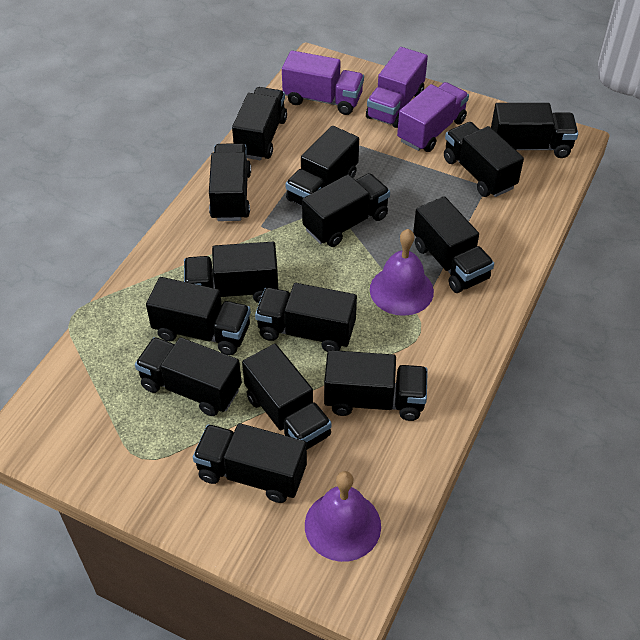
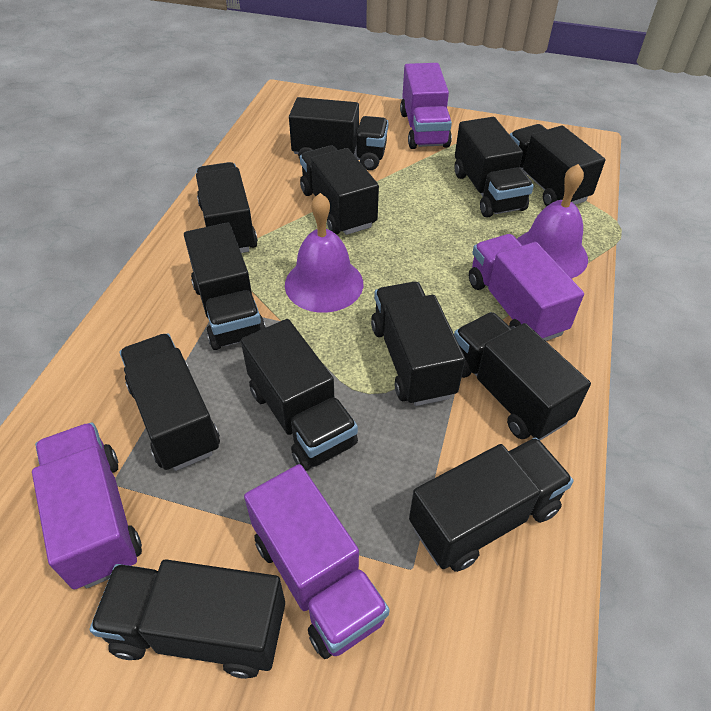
black truck: 14 -> 12
purple truck: 3 -> 4

